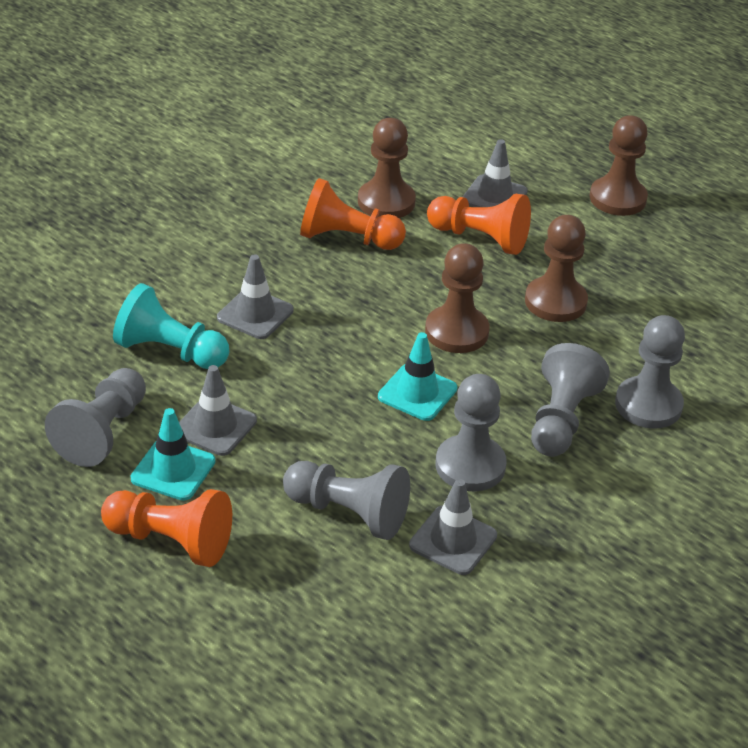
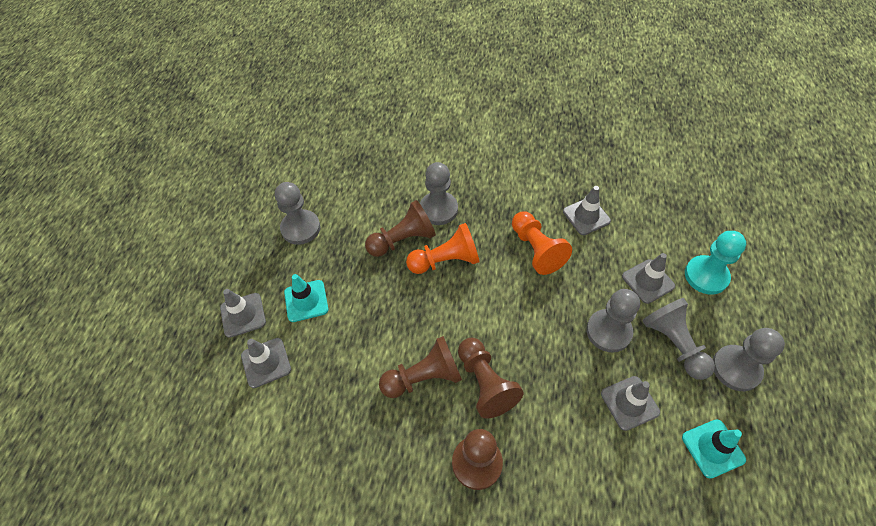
grey traffic cone: 4 -> 5
orange pawn: 3 -> 2

